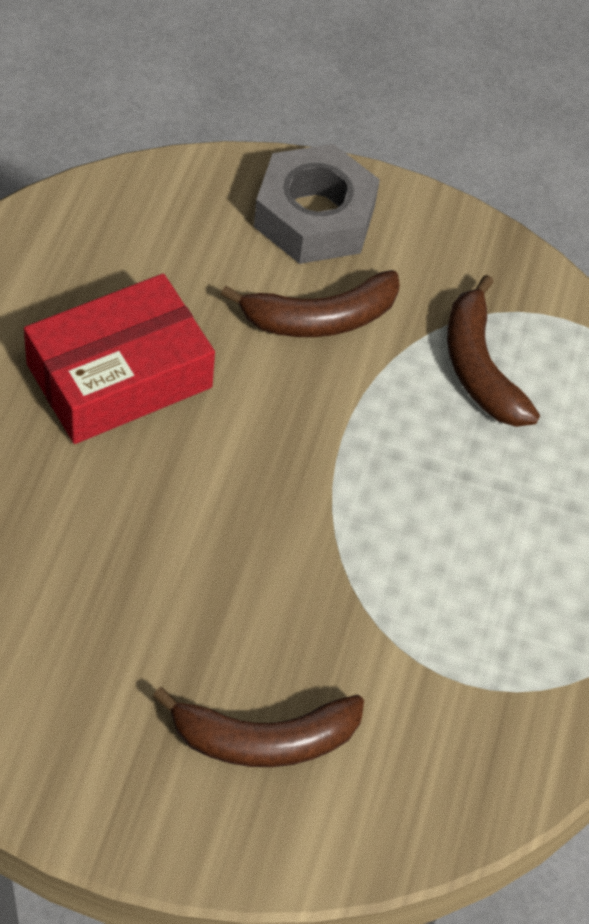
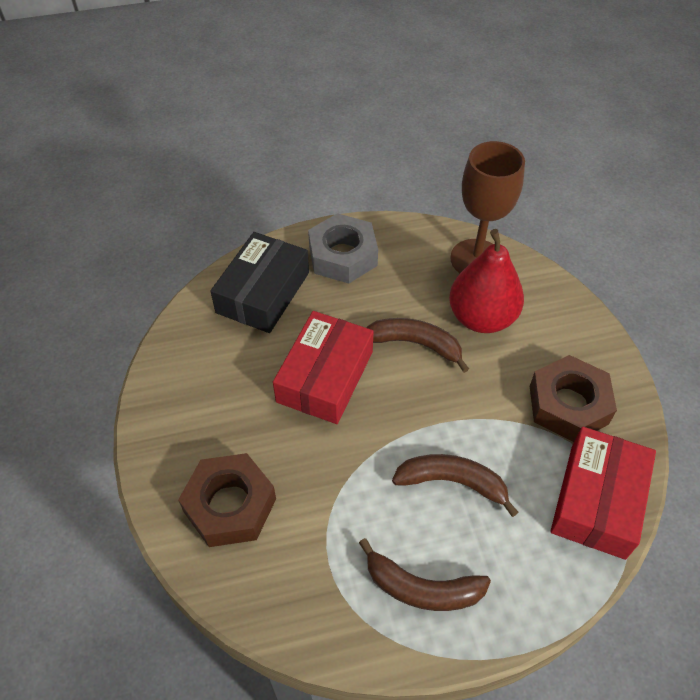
black box: 0 -> 1
brown goblet: 0 -> 1
brown nut: 0 -> 2
red box: 1 -> 2
red pear: 0 -> 1

